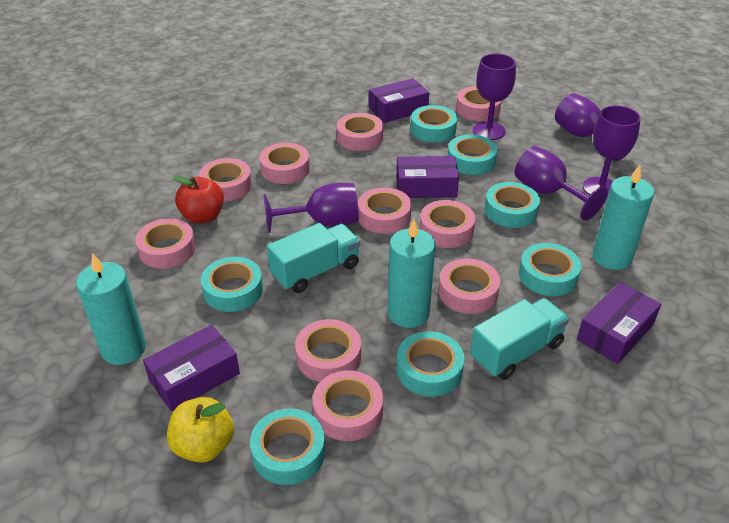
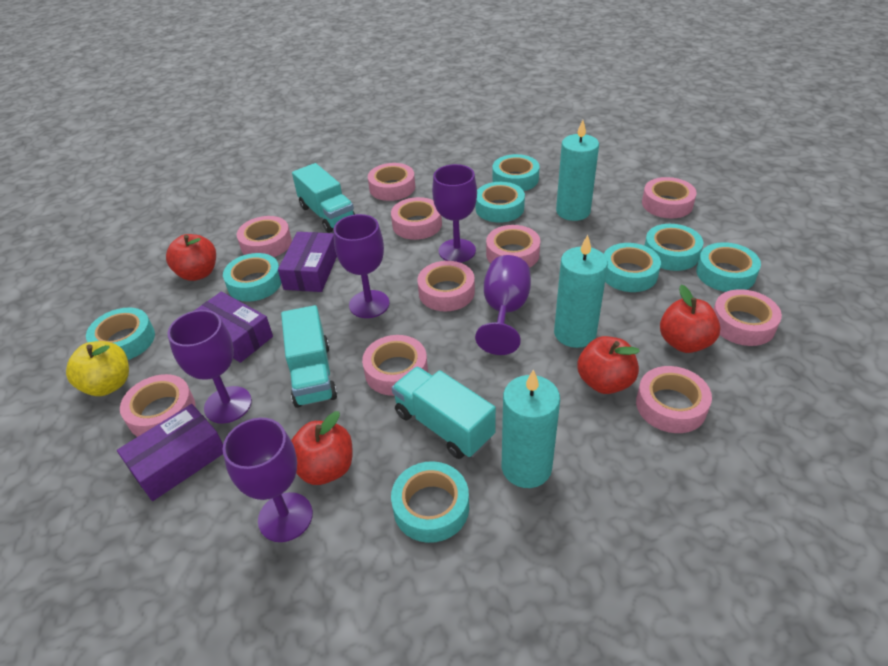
purple box: 4 -> 3
red apple: 1 -> 4
turquoise tape: 7 -> 8
turquoise truck: 2 -> 3

